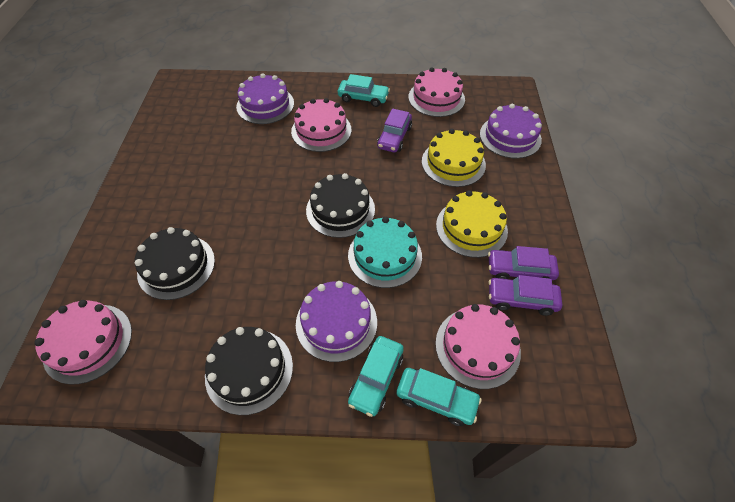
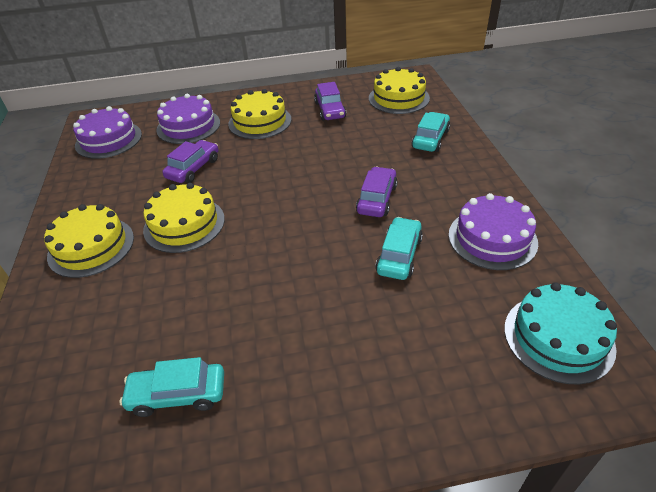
black cake: 3 -> 0
pink cake: 4 -> 0
yellow cake: 2 -> 4

